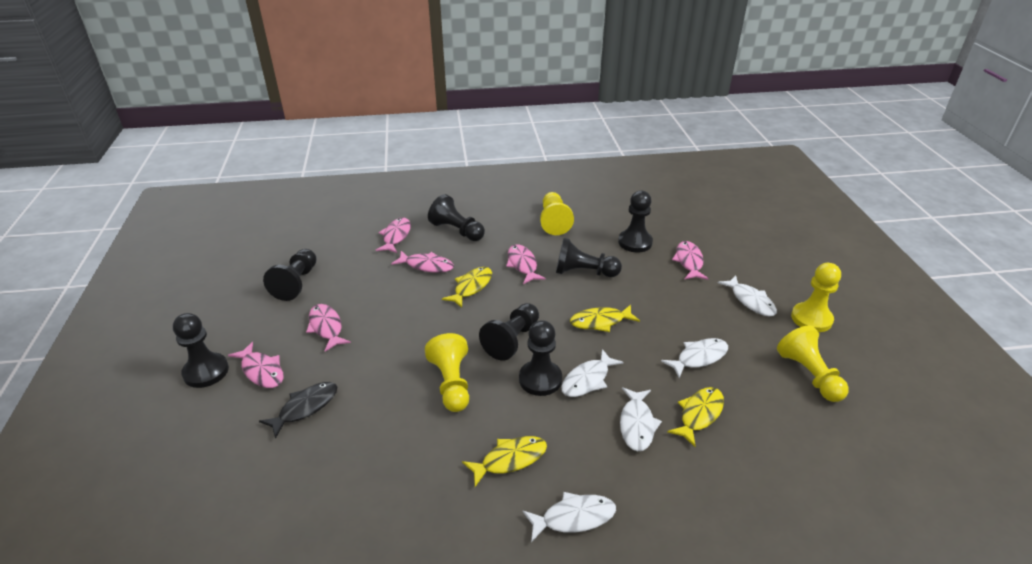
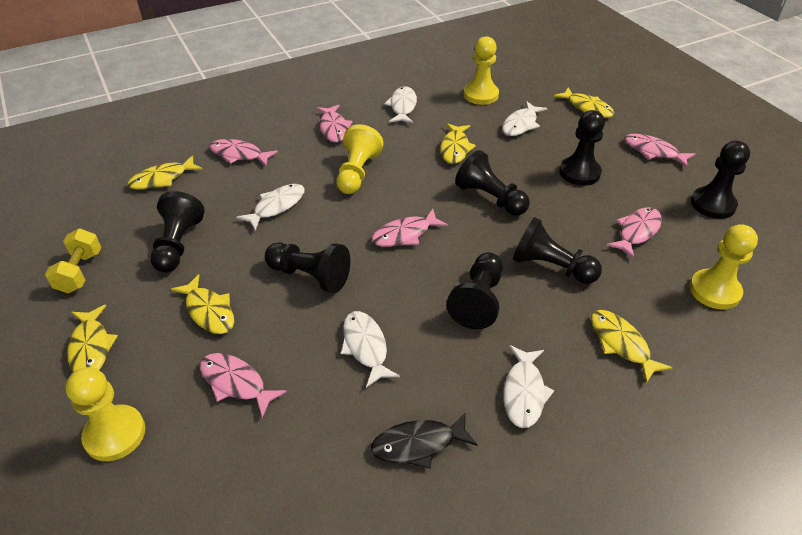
yellow dumbbell: 0 -> 1
yellow fish: 4 -> 6

